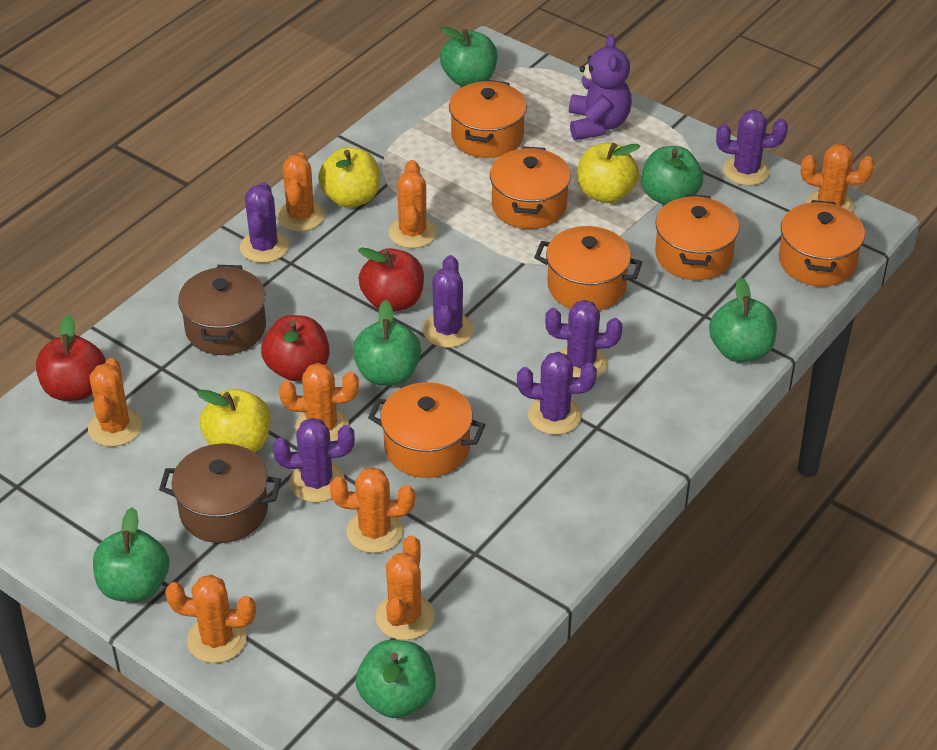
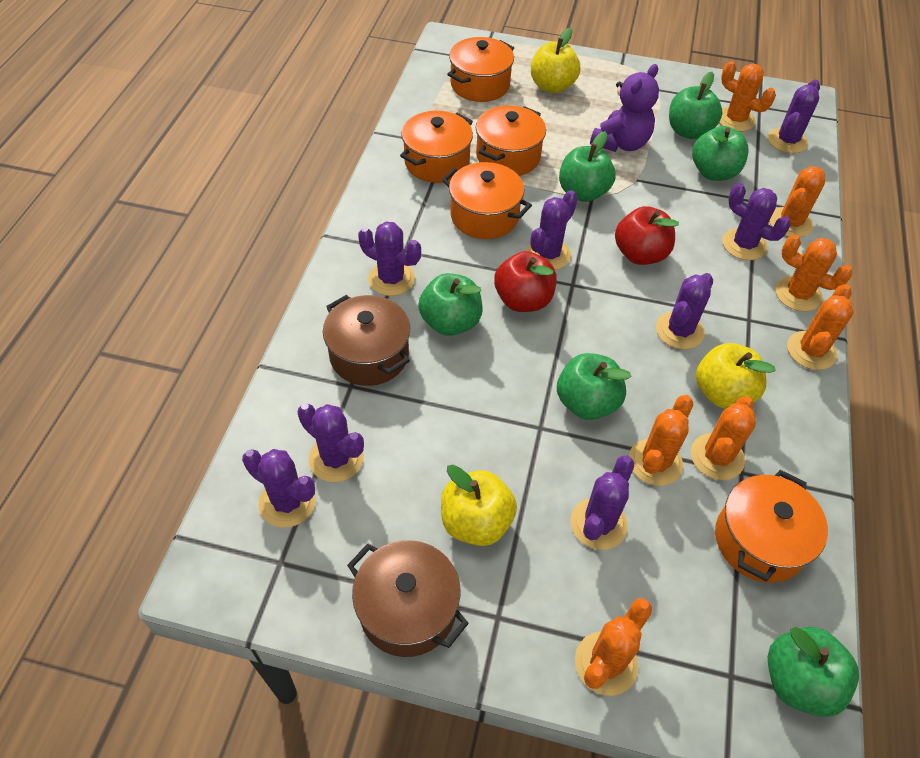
orange cactus: 8 -> 7
orange pot: 6 -> 5
purple cactus: 6 -> 8
red apple: 3 -> 2

